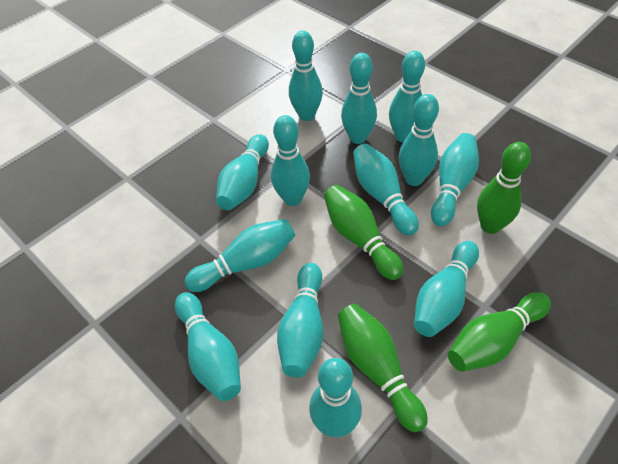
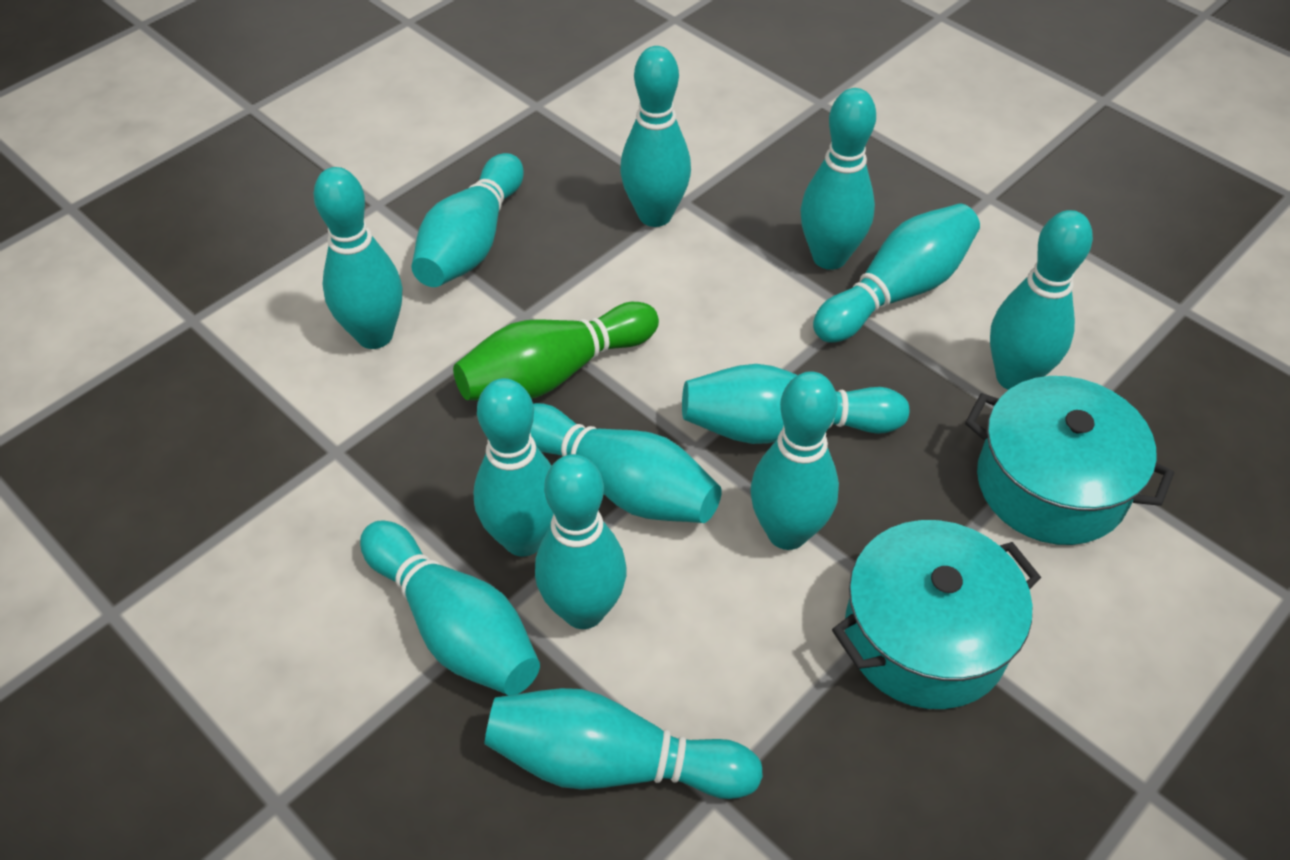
green bowling pin: 4 -> 1
turquoise pot: 0 -> 2

